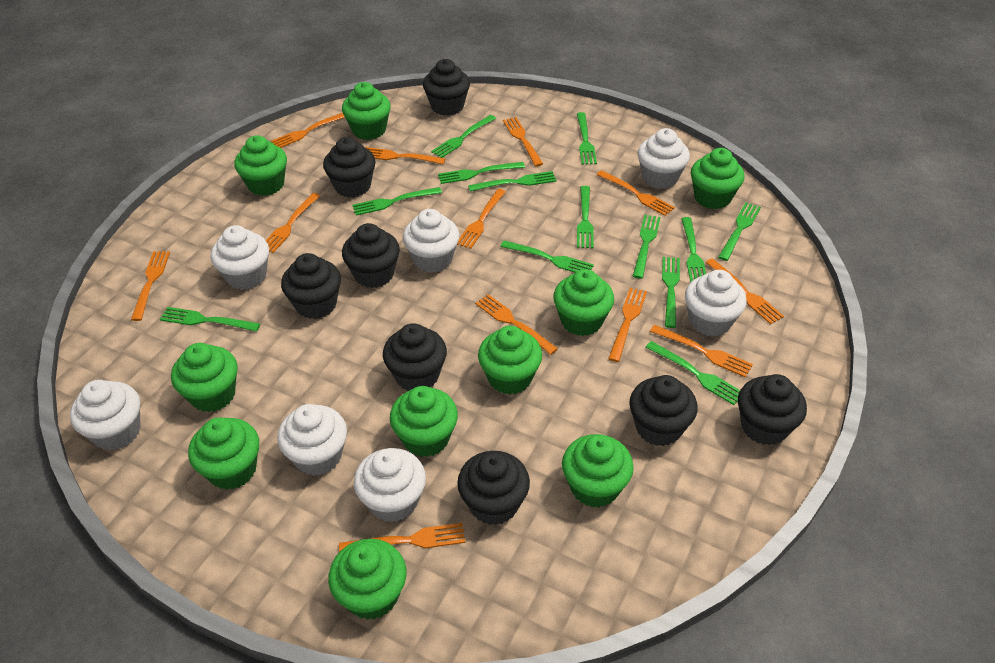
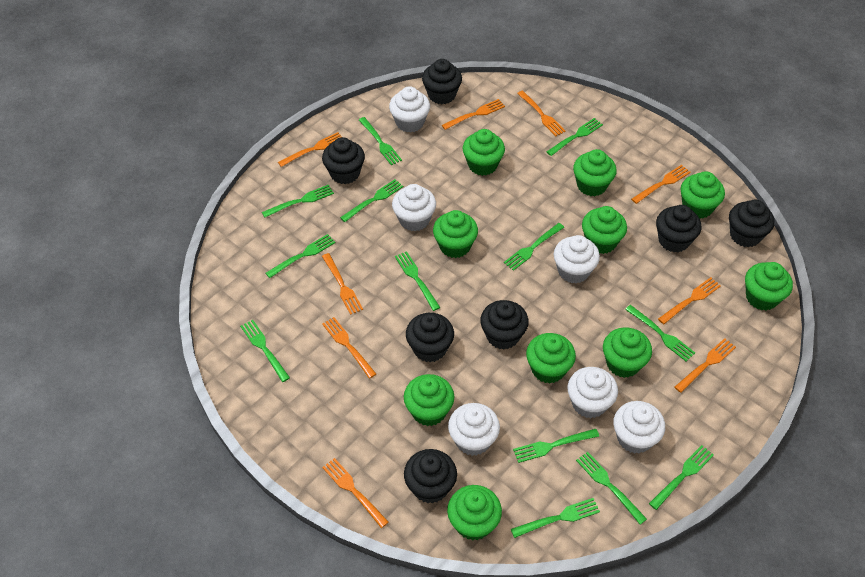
black cupcake: 8 -> 7
orange fork: 12 -> 9
white cupcake: 7 -> 6

